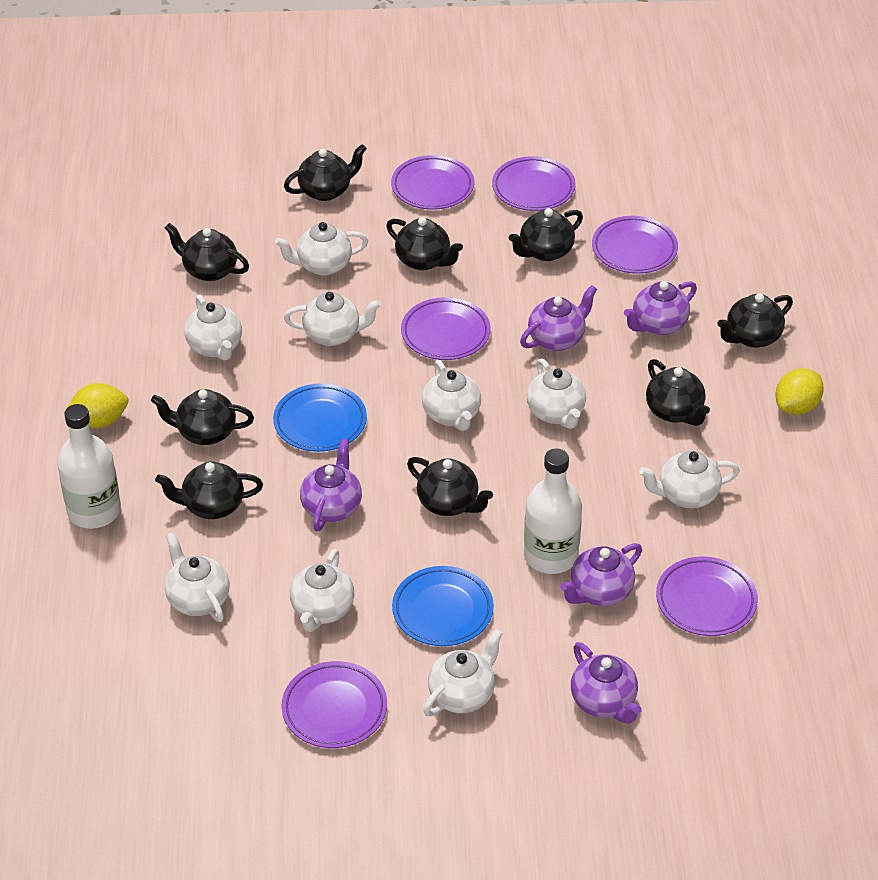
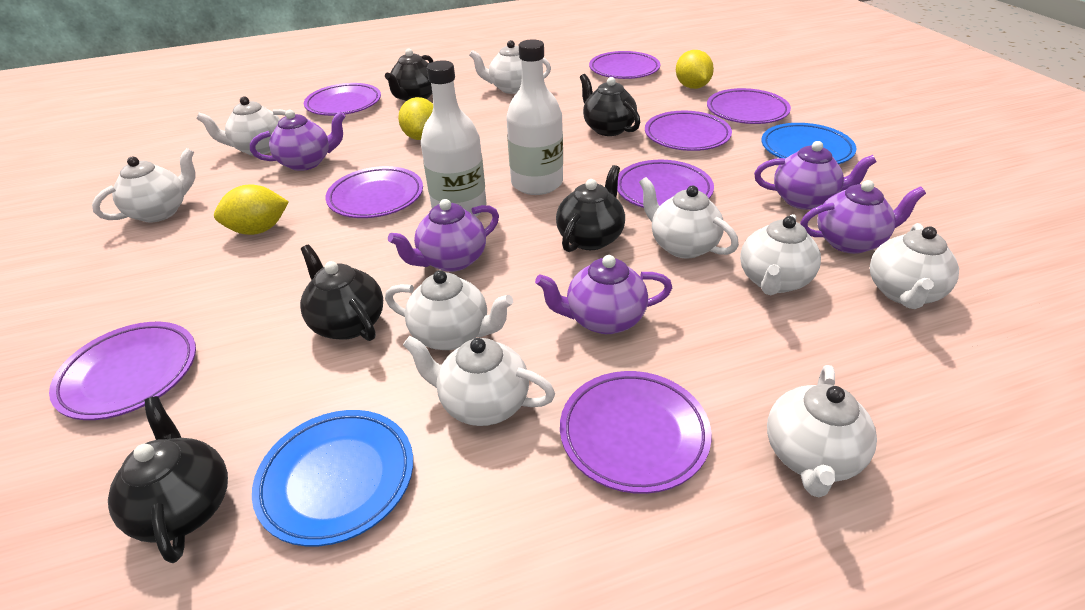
black teapot: 9 -> 5
purple plate: 6 -> 8
yellow lemon: 2 -> 3

